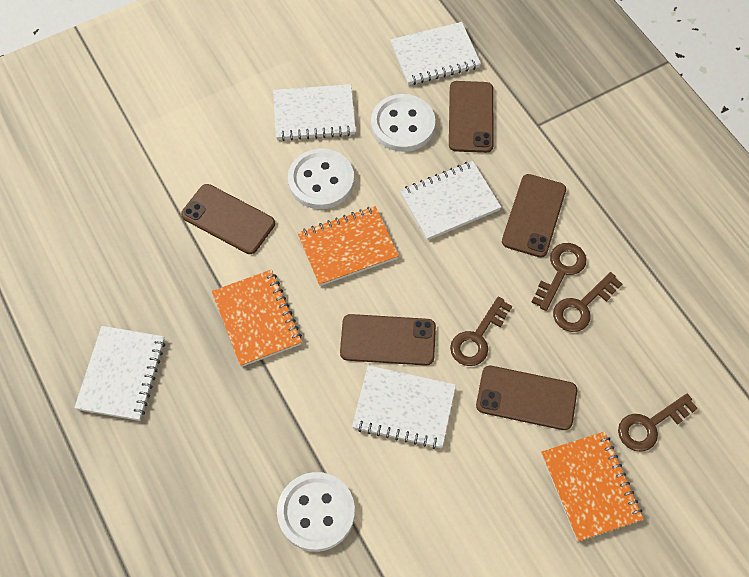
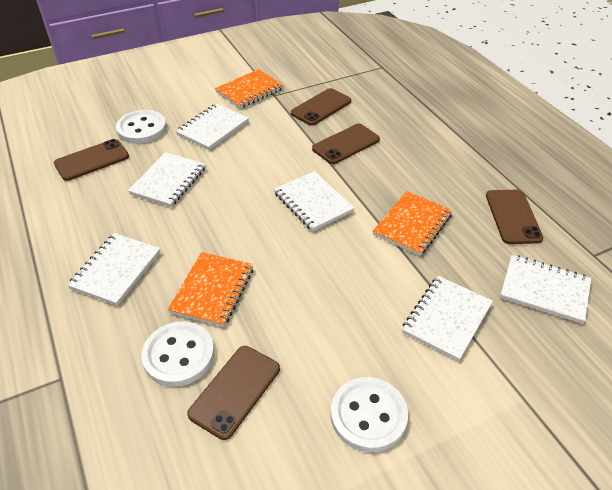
brown key: 4 -> 0
white notebook: 5 -> 6

